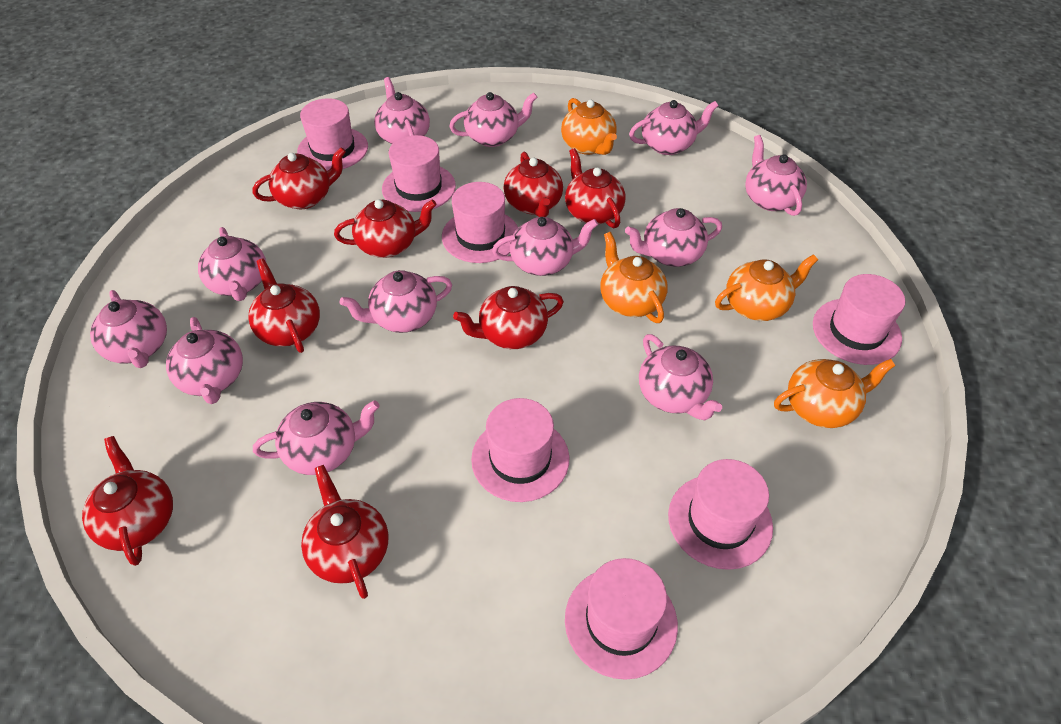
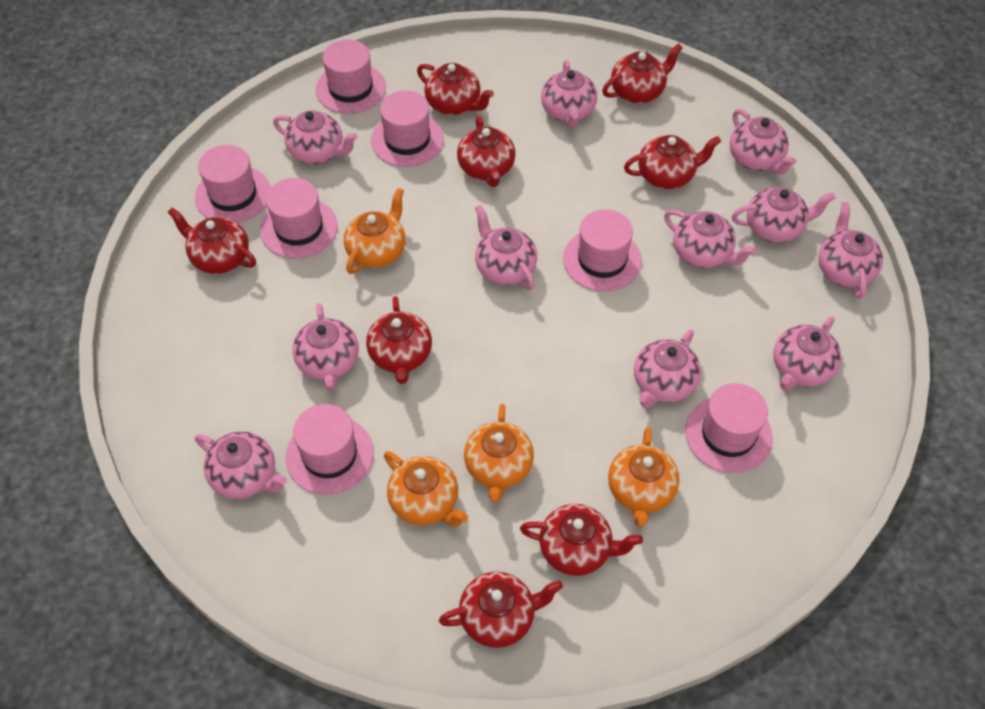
pink teapot: 12 -> 11

